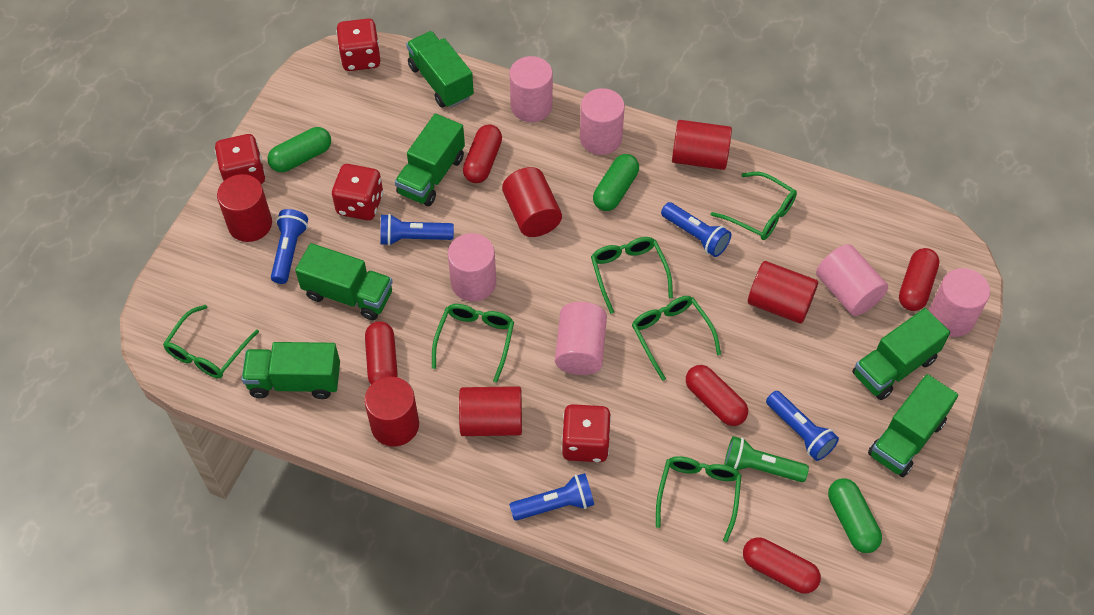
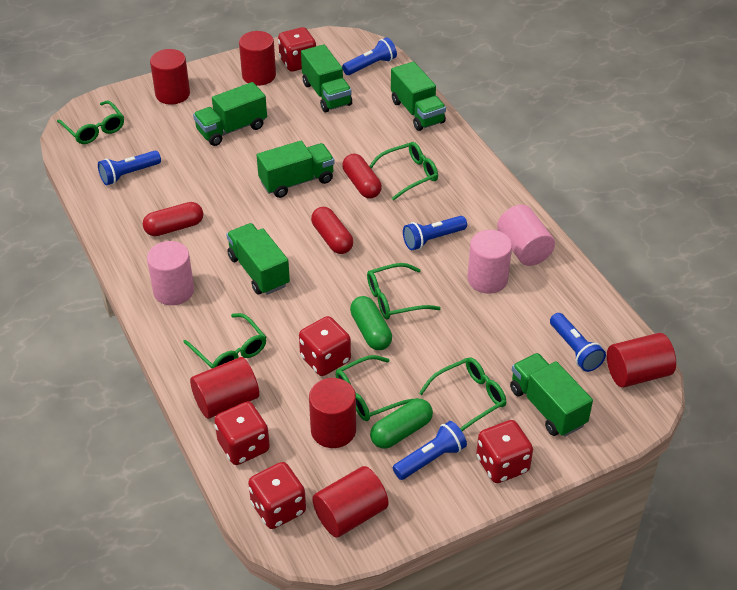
green capsule: 3 -> 2
green flashlight: 1 -> 0
pink cylinder: 6 -> 3
red capsule: 5 -> 3
red dice: 4 -> 5

